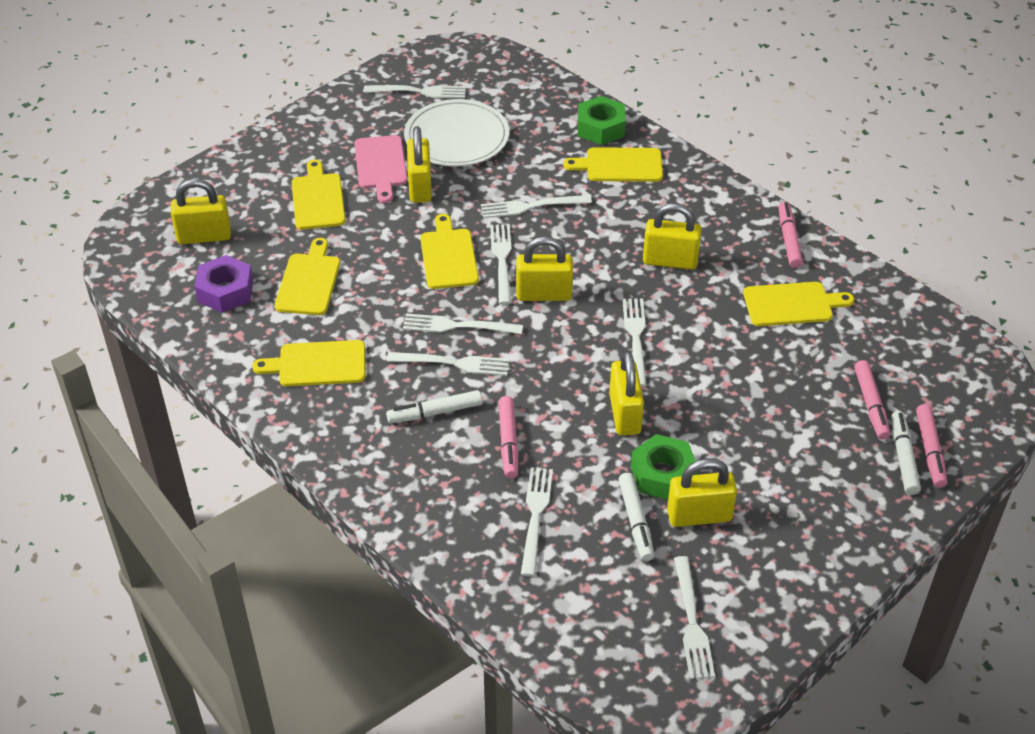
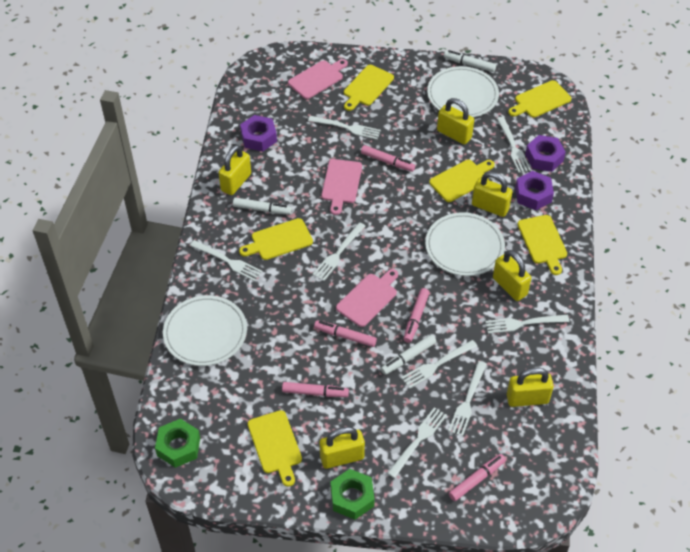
pink cutting board: 1 -> 3
pink marker: 4 -> 5
purple nut: 1 -> 3
white plate: 1 -> 3

